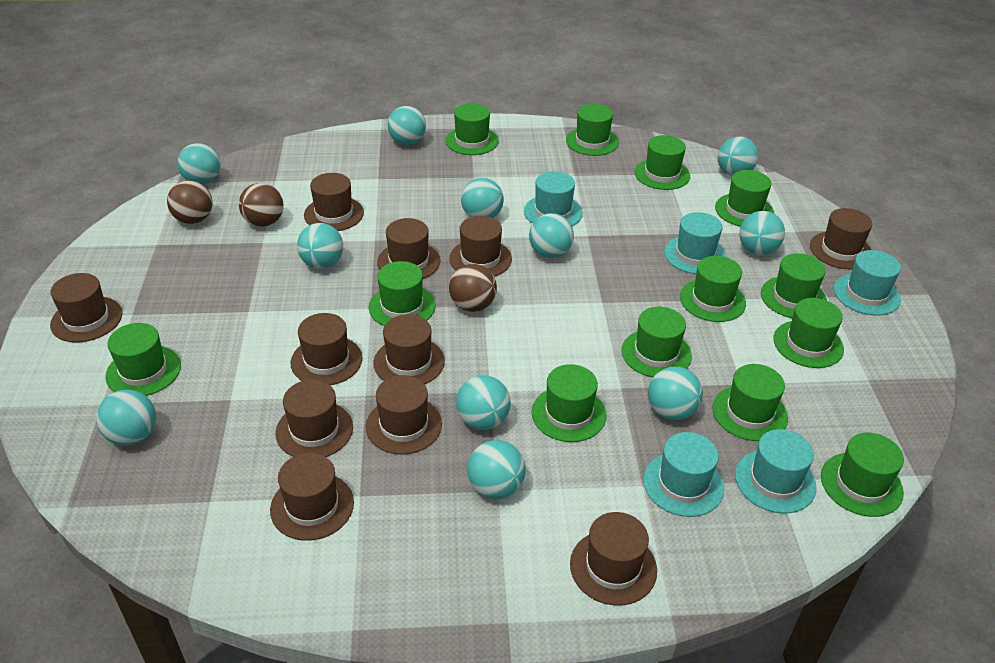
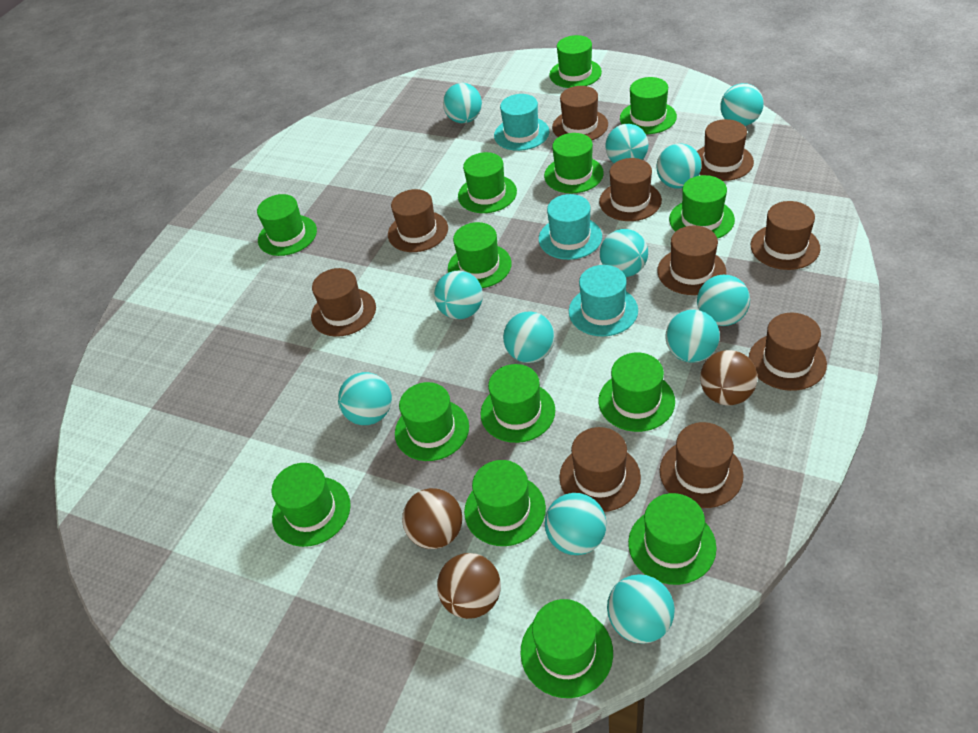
brown hat: 11 -> 10
green hat: 13 -> 14
turquoise ball: 11 -> 12
turquoise hat: 5 -> 3

